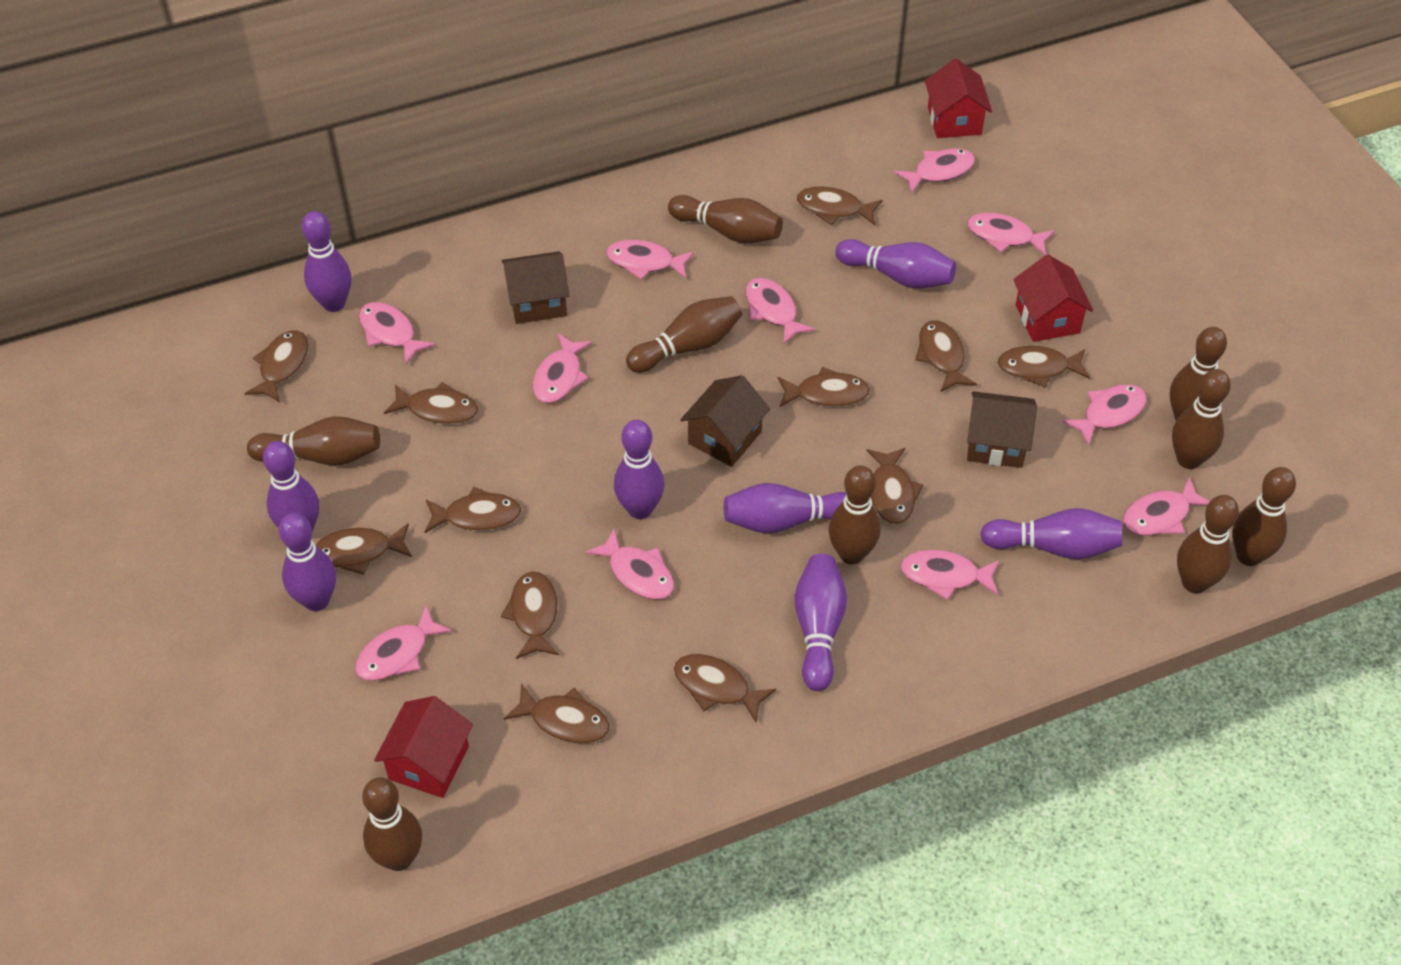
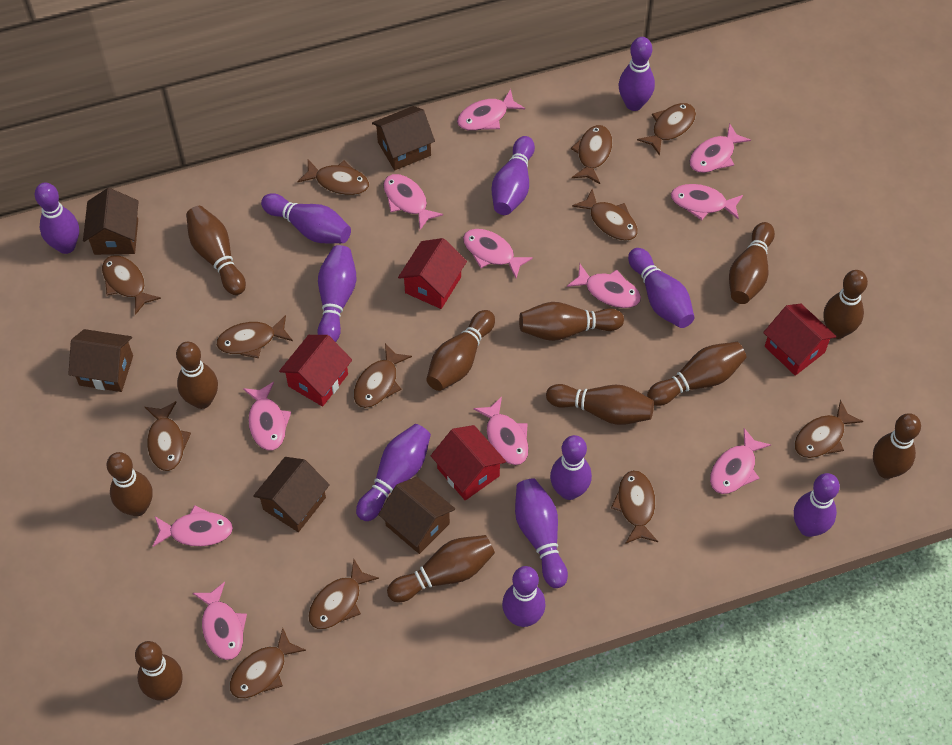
brown bowling pin: 9 -> 12
brown house: 3 -> 5
purple bowling pin: 8 -> 11
red house: 3 -> 4

